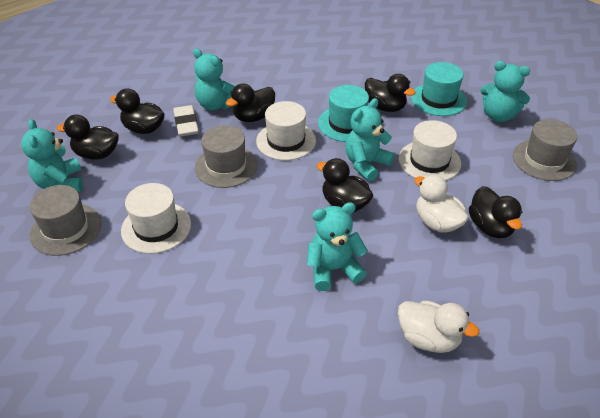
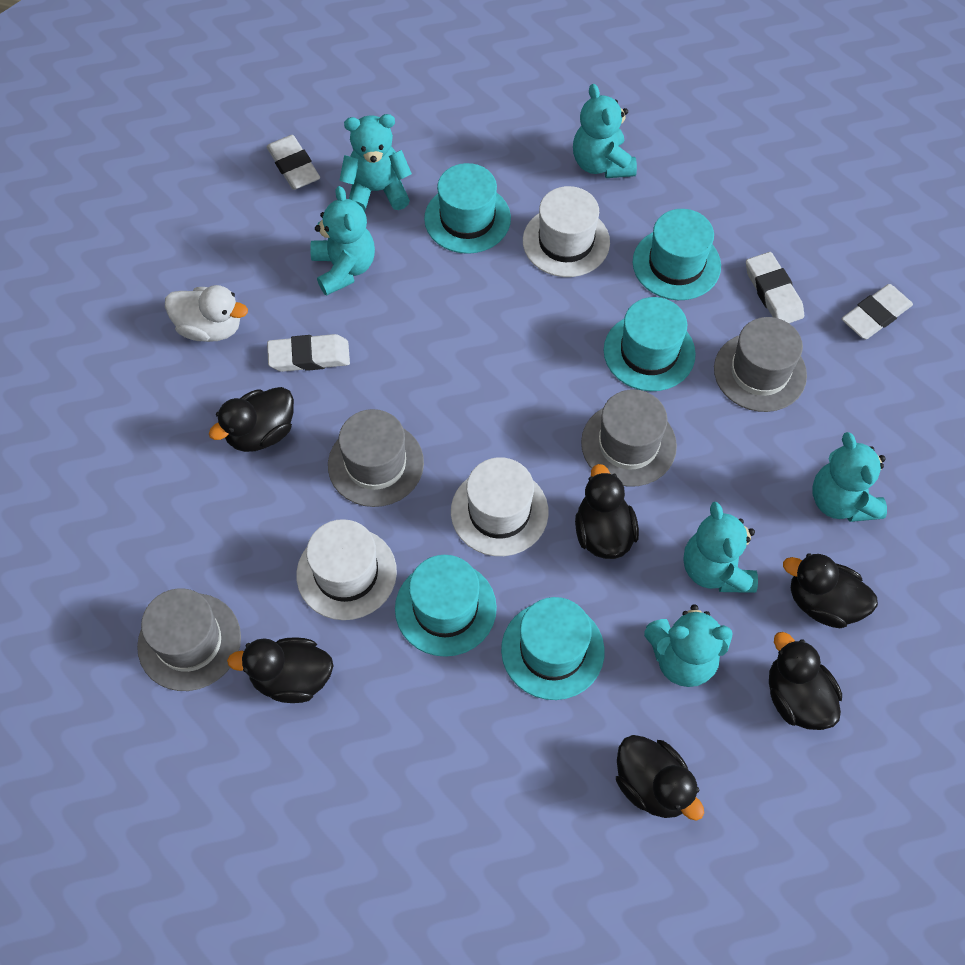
grey hat: 3 -> 4
turquoise hat: 2 -> 5
turquoise teddy bear: 5 -> 6
white duck: 2 -> 1
white eraser: 1 -> 4

